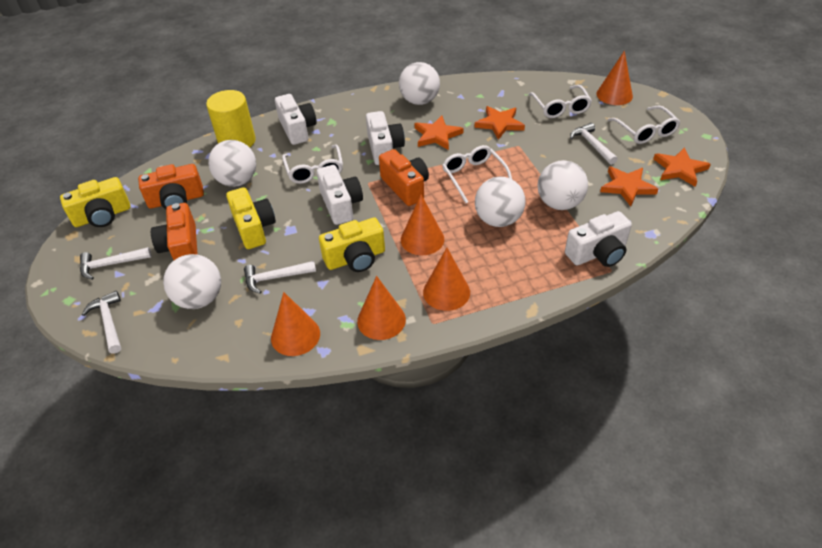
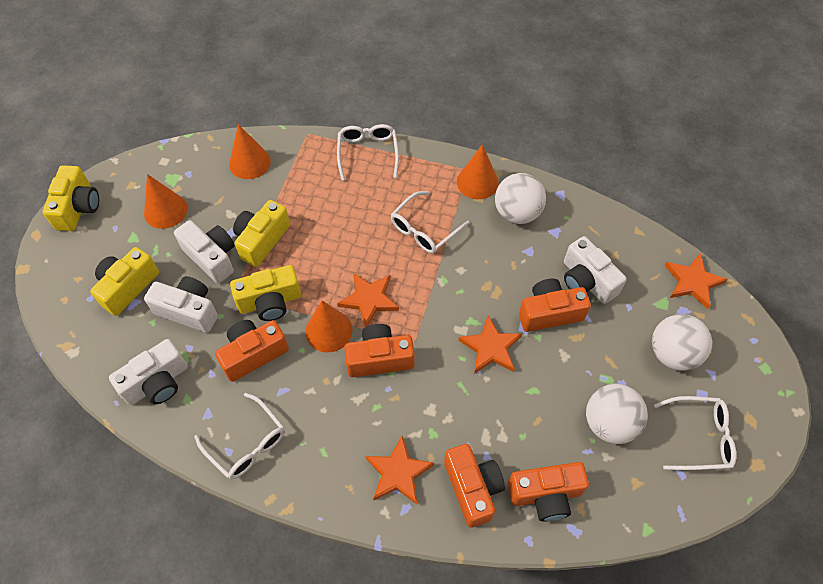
orange camera: 3 -> 5
orange cone: 5 -> 4
white ball: 5 -> 3
white hammer: 4 -> 0
yellow camera: 3 -> 4
yellow cylinder: 1 -> 0

